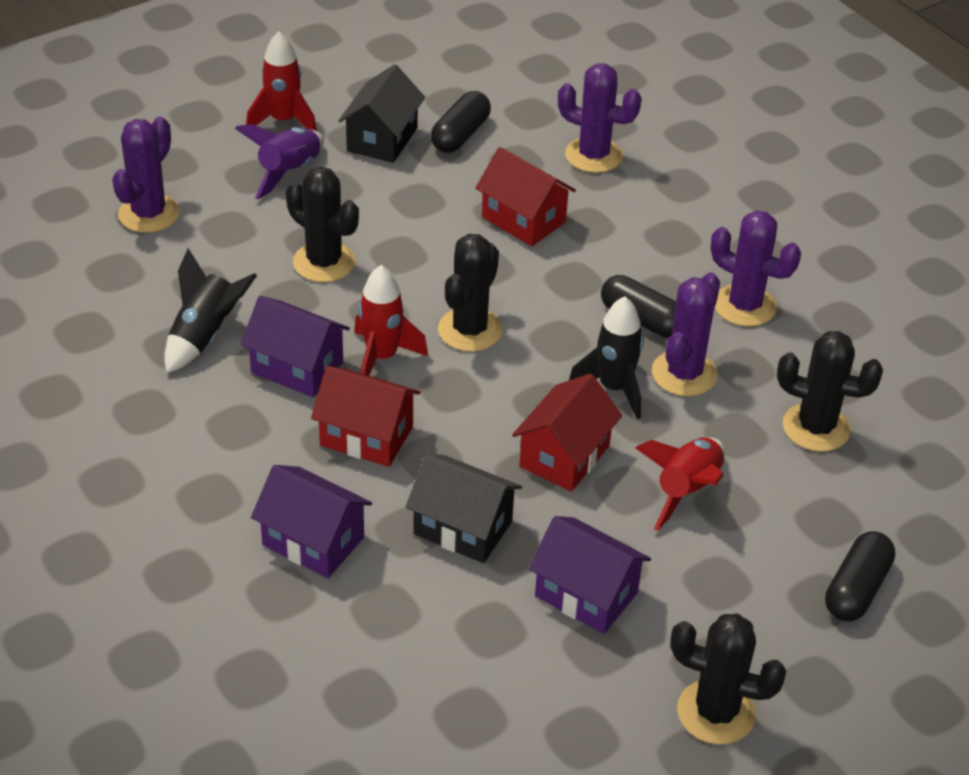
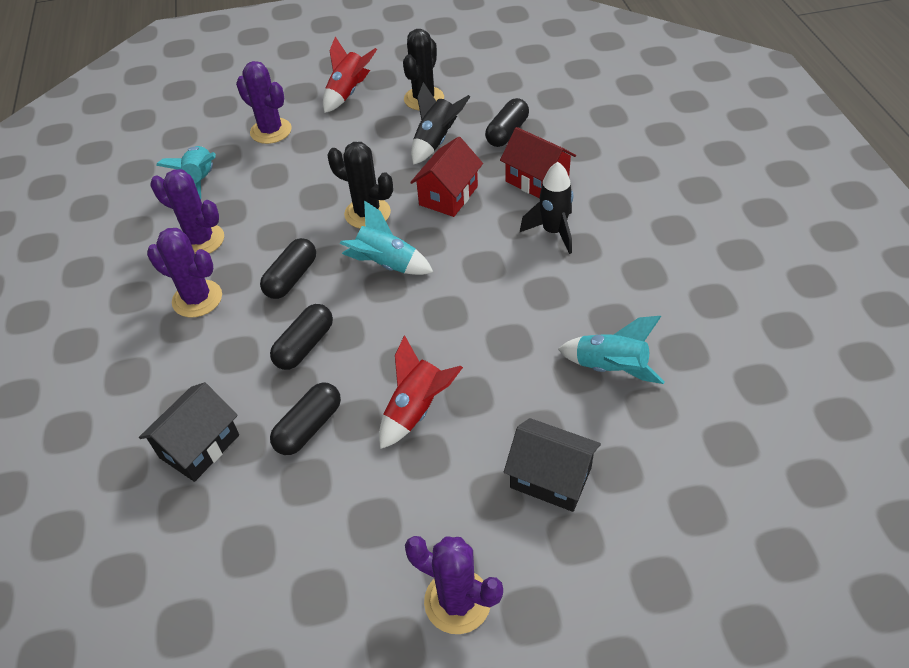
black cactus: 4 -> 2
black capsule: 3 -> 4
purple house: 3 -> 0
purple rocket: 1 -> 0
red house: 3 -> 2
red rocket: 3 -> 2
turquoise rocket: 0 -> 3

